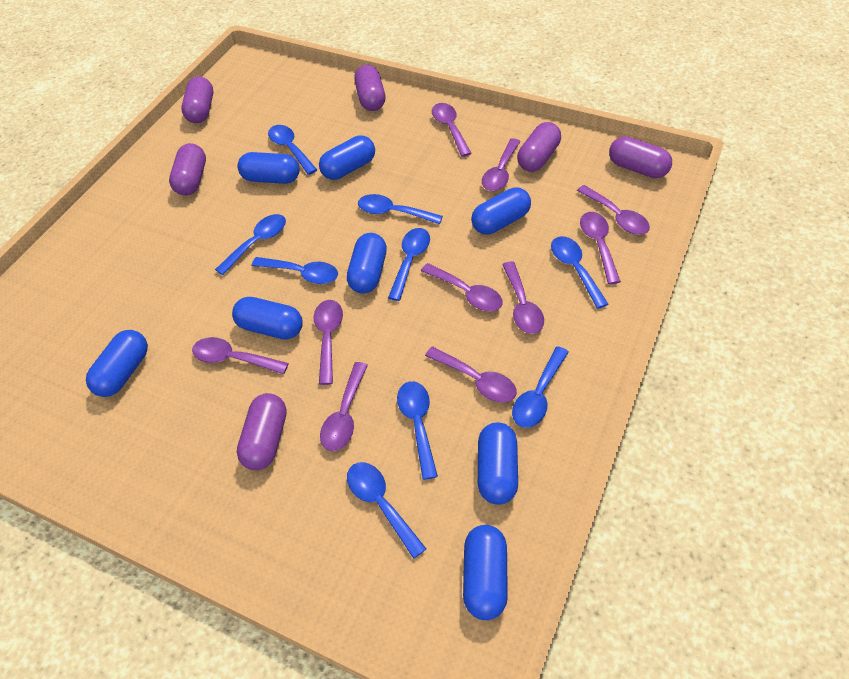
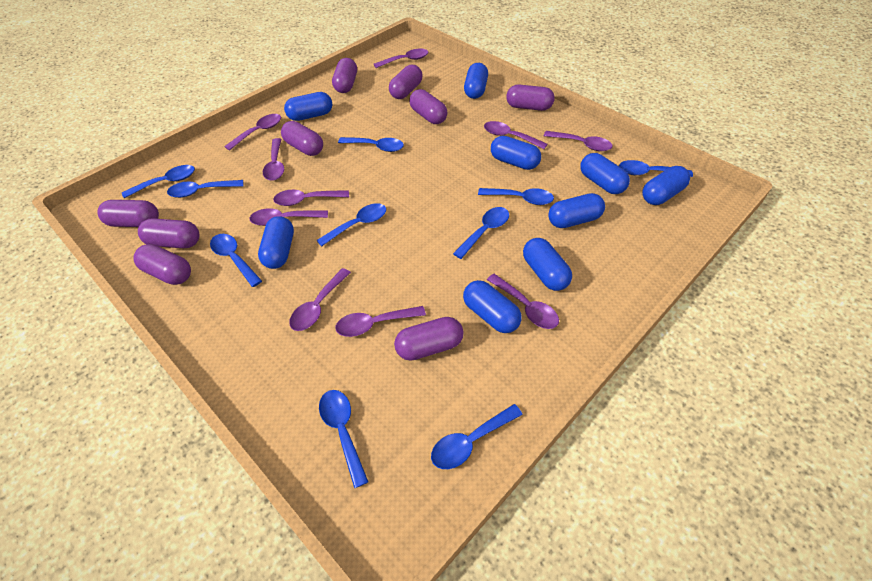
blue capsule: 8 -> 9
blue spoon: 9 -> 10
purple capsule: 6 -> 9

